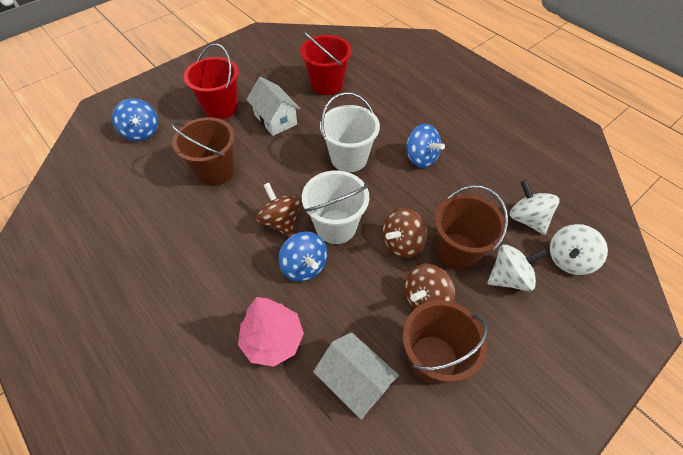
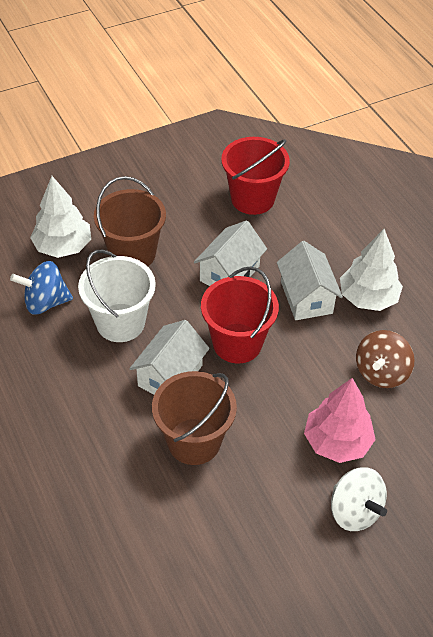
blue spinning top: 3 -> 1
brown bucket: 3 -> 2
brown spinning top: 3 -> 1
white bucket: 2 -> 1
white house: 2 -> 3
white spinning top: 3 -> 1
white tree: 0 -> 2

